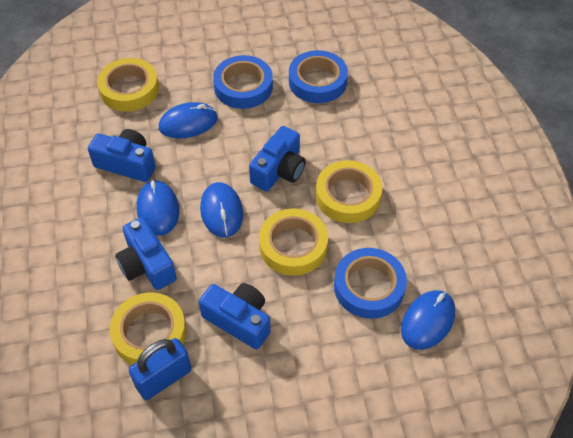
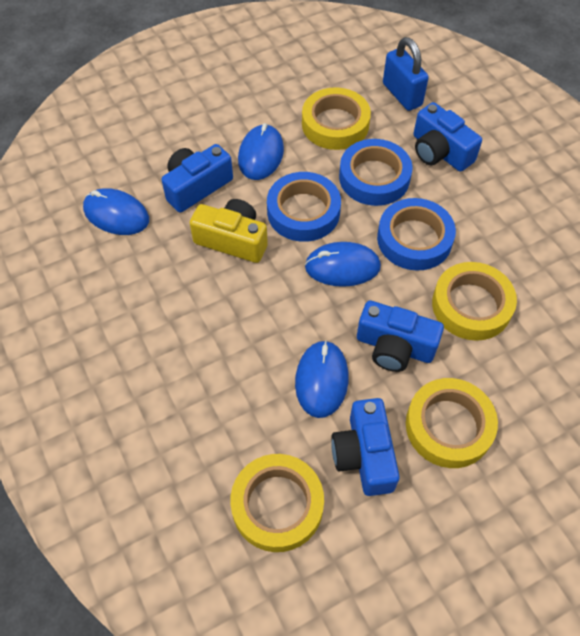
yellow camera: 0 -> 1

